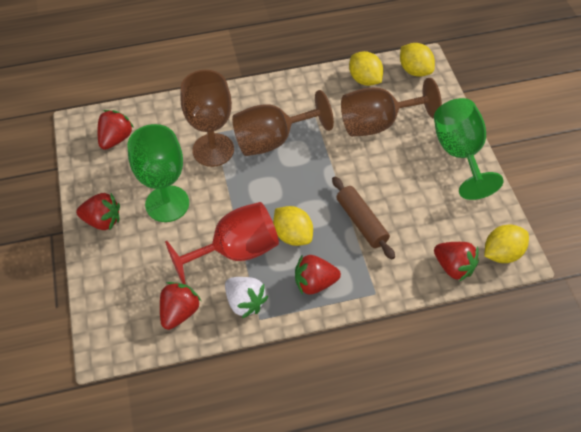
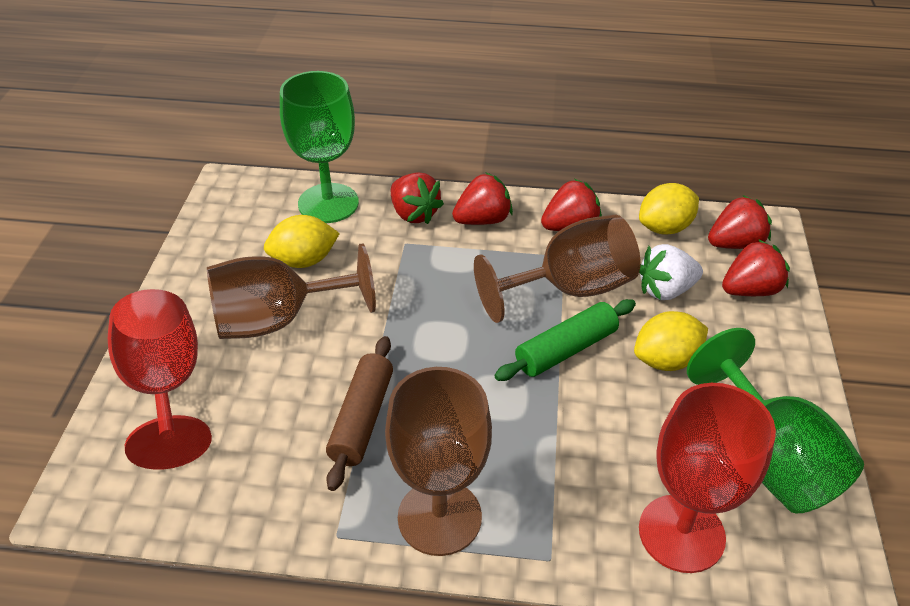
green rolling pin: 0 -> 1
red goblet: 1 -> 2
yellow lemon: 4 -> 3

